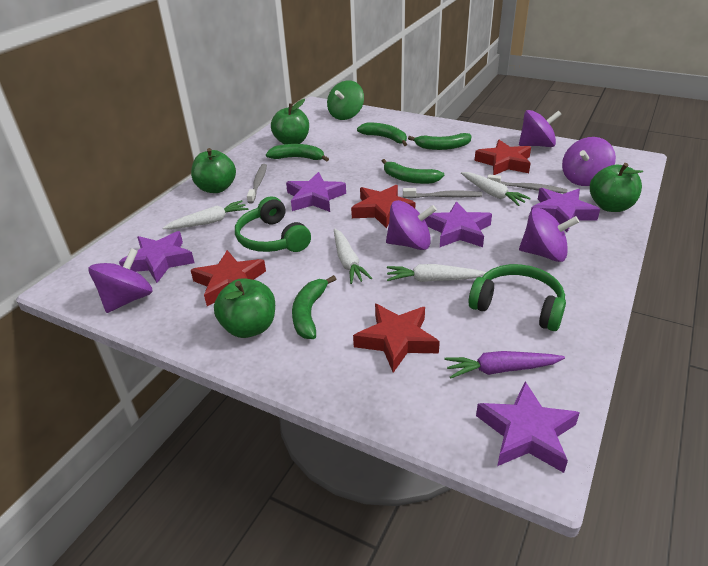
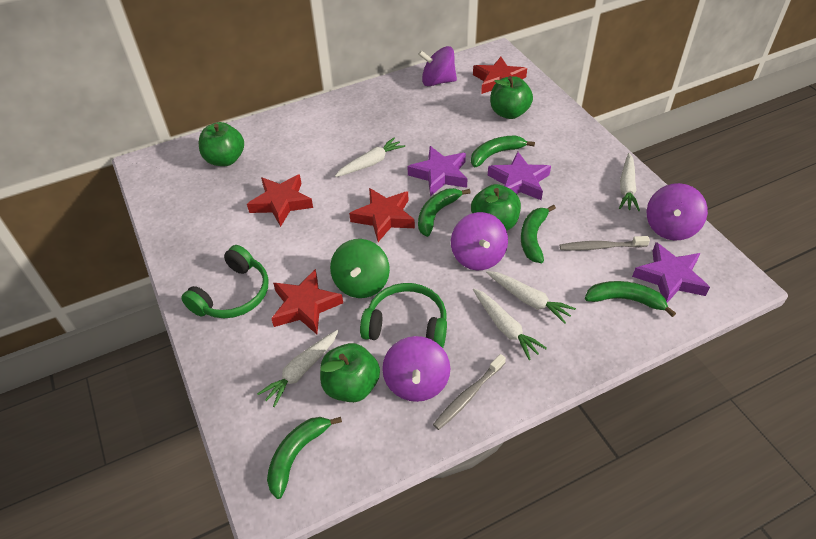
grey toothbrush: 3 -> 2
purple carrot: 1 -> 0
purple spinning top: 5 -> 4
purple star: 5 -> 3
white carrot: 4 -> 5

